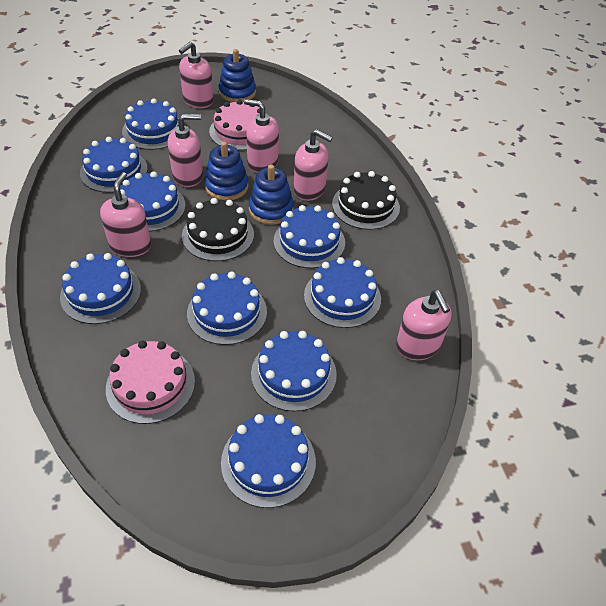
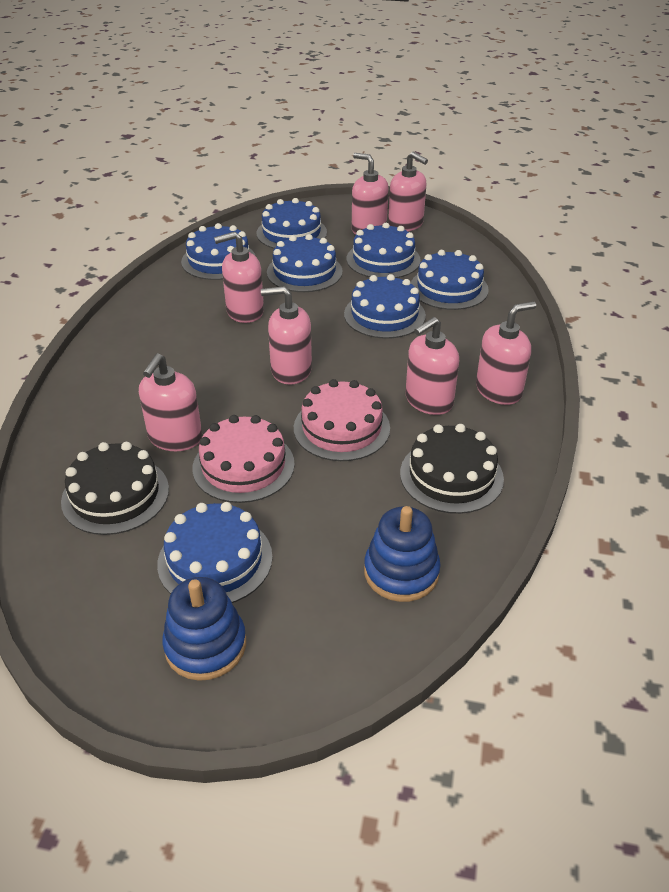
blue cake: 9 -> 7
blue stacking toy: 3 -> 2
pink soap dispenser: 6 -> 7

